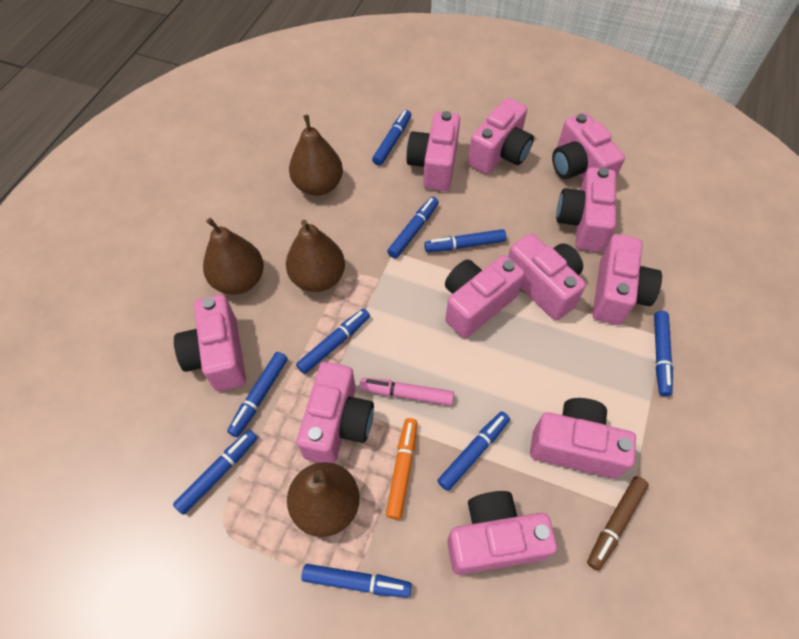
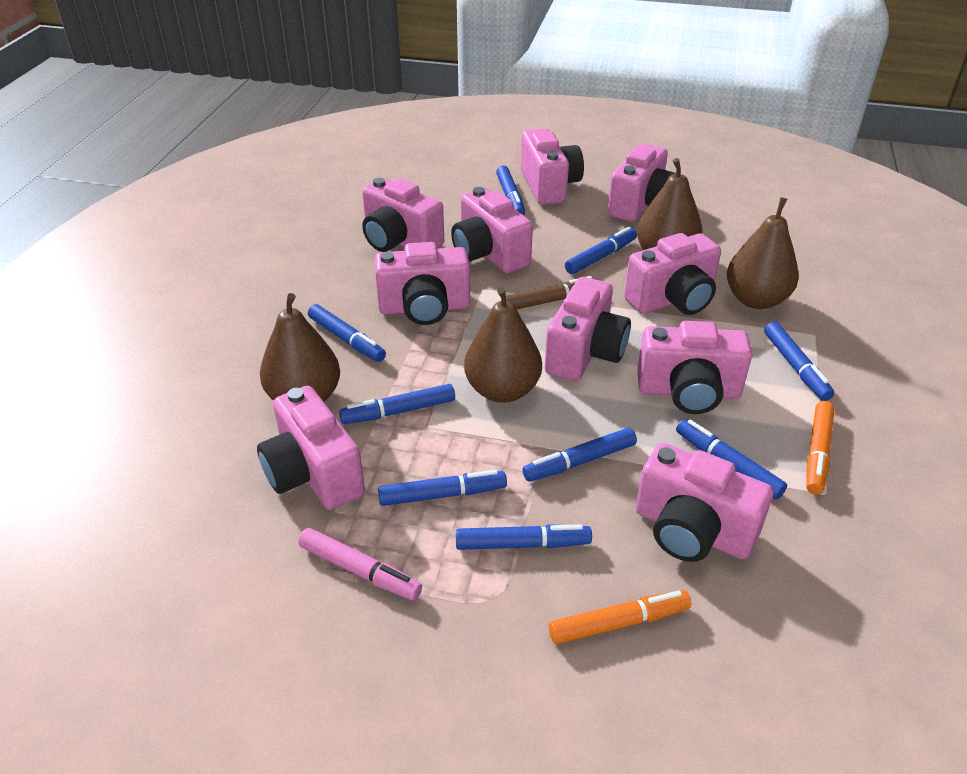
orange marker: 1 -> 2
pink camera: 11 -> 10

